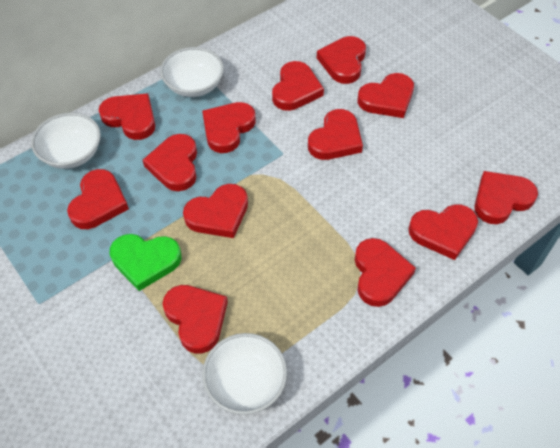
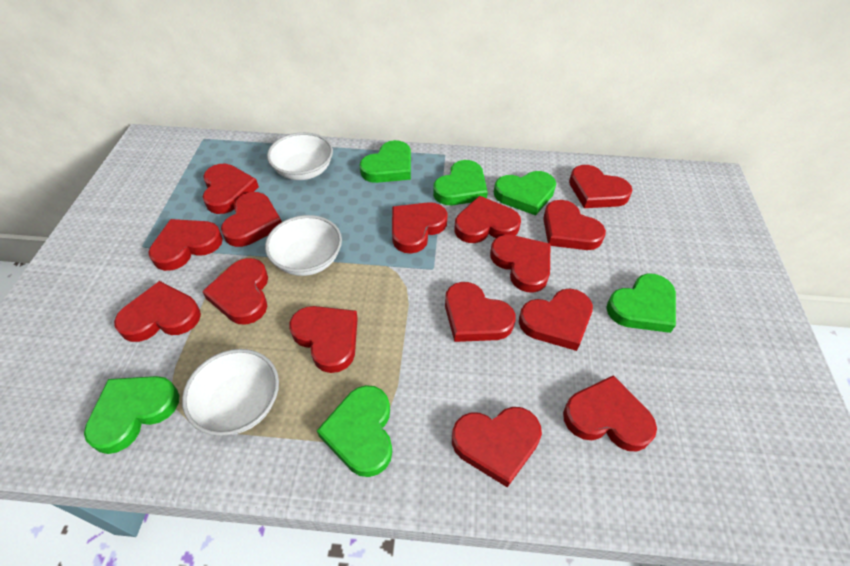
green heart: 1 -> 6
red heart: 13 -> 15

